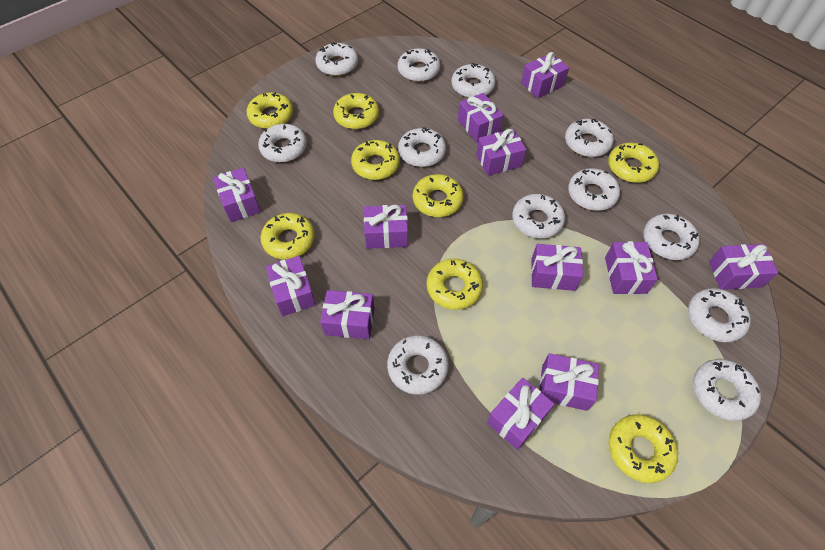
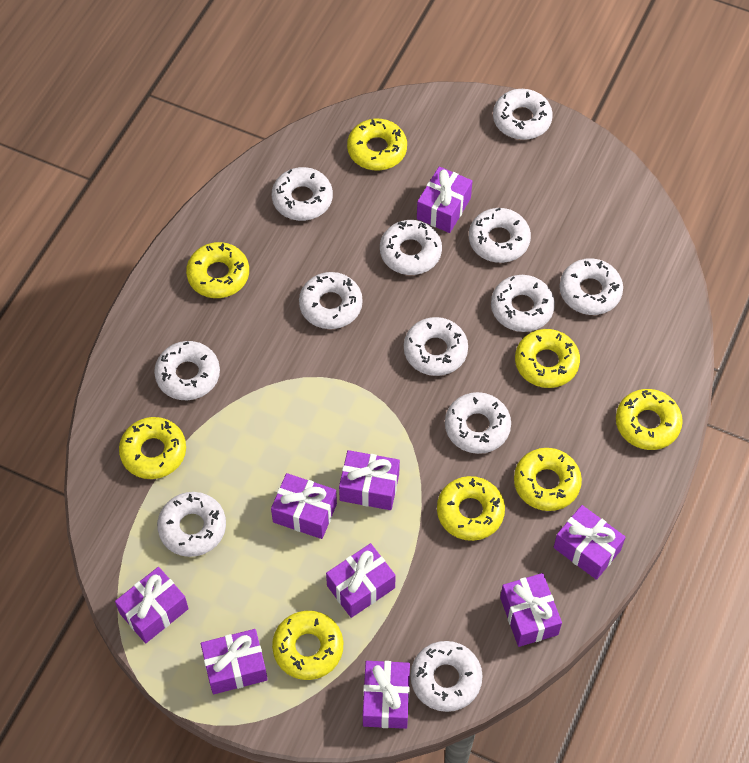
purple gift: 12 -> 9

